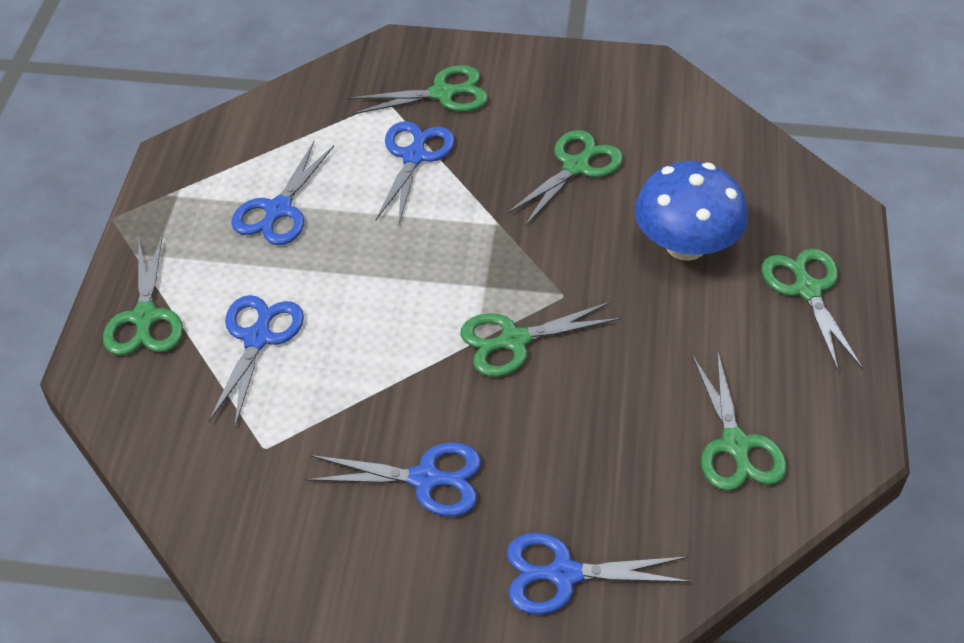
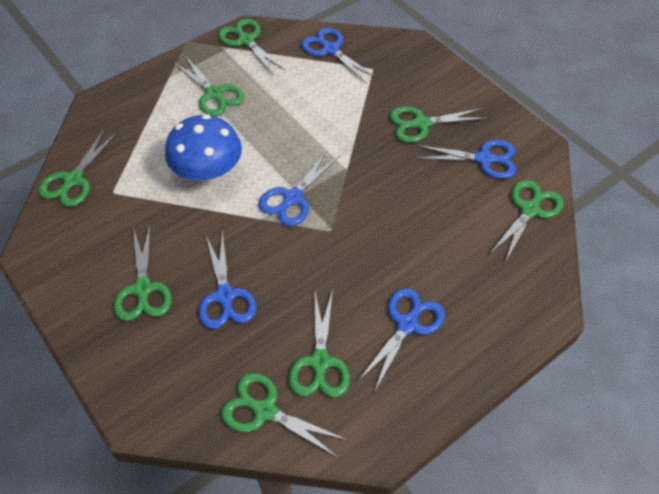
green scissors: 6 -> 8

